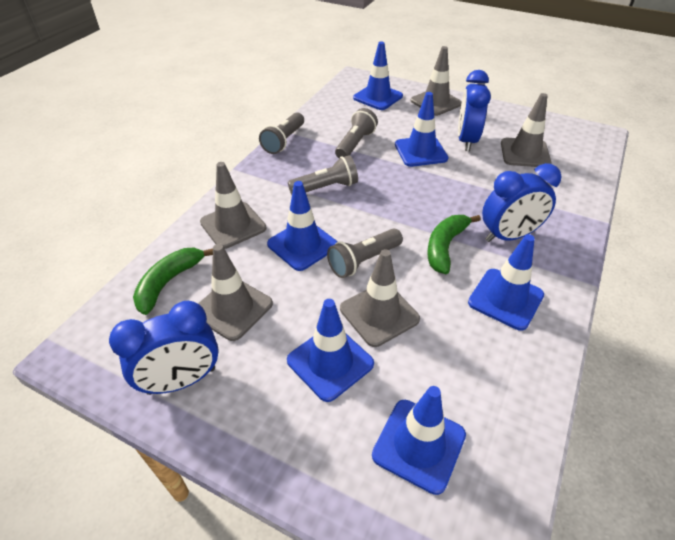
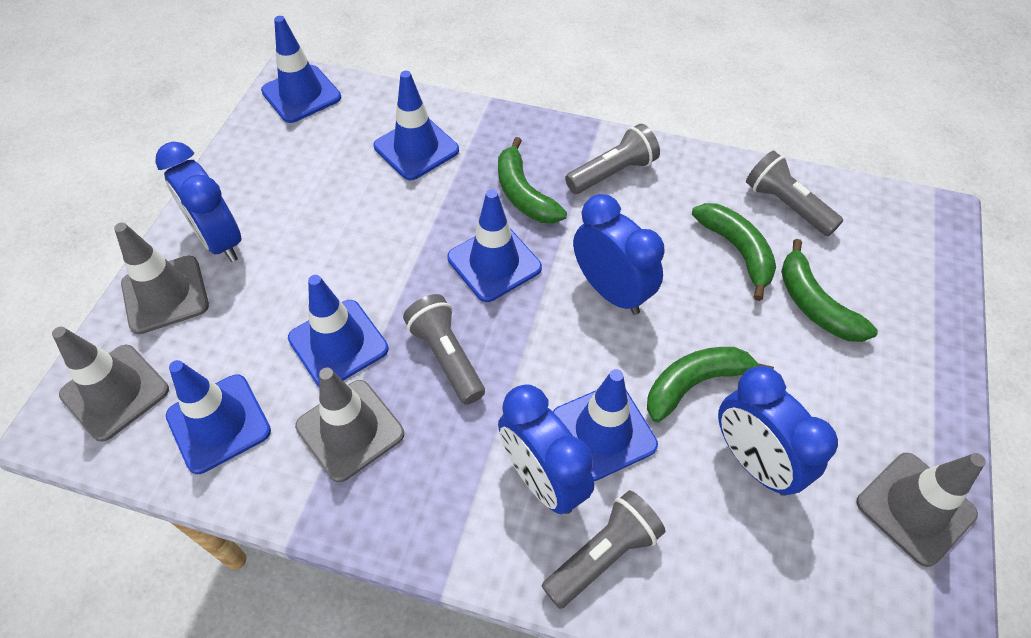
blue clock: 3 -> 4
green banana: 2 -> 4
grey traffic cone: 5 -> 4

